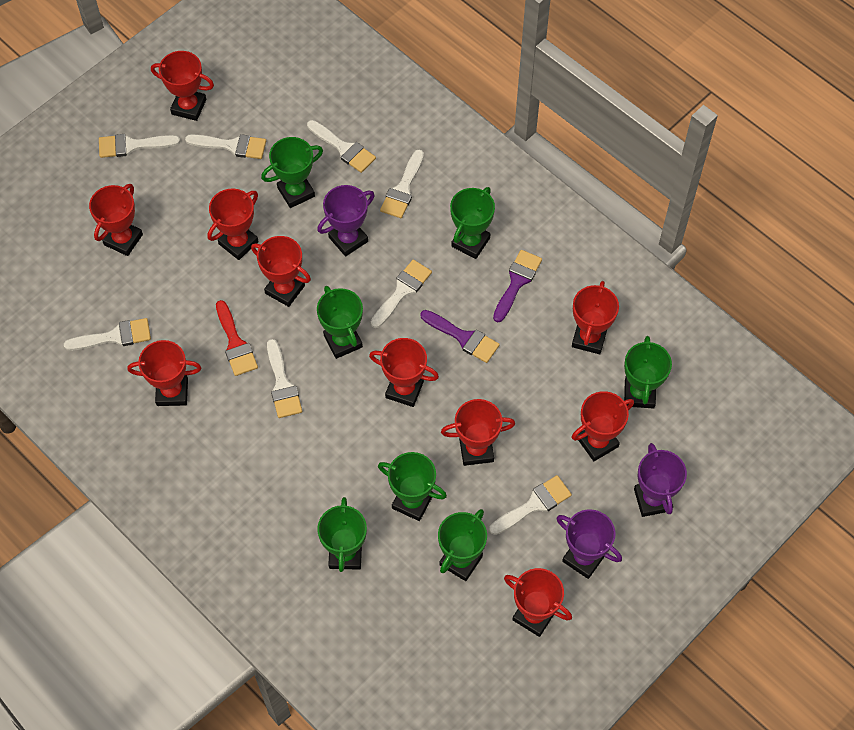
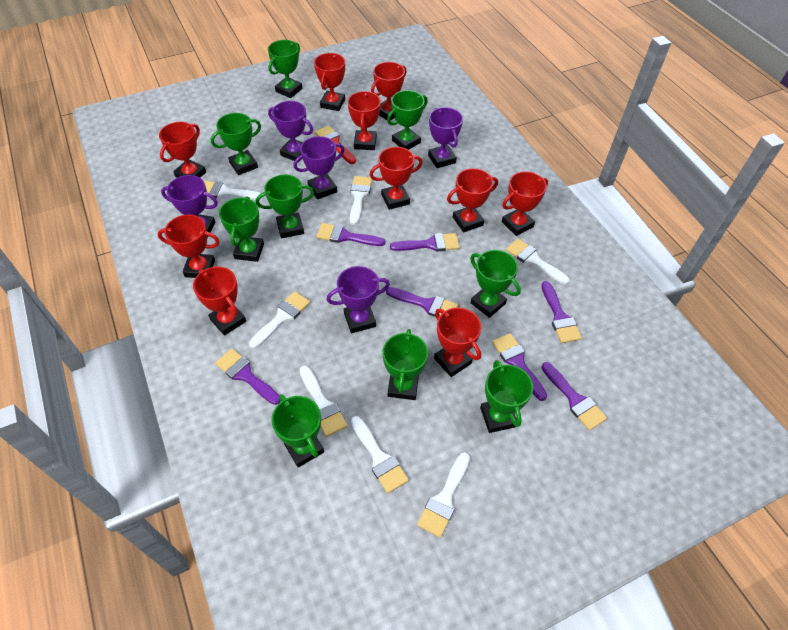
green trophy: 7 -> 9
purple brush: 2 -> 7
purple trophy: 3 -> 5
white brush: 8 -> 7

